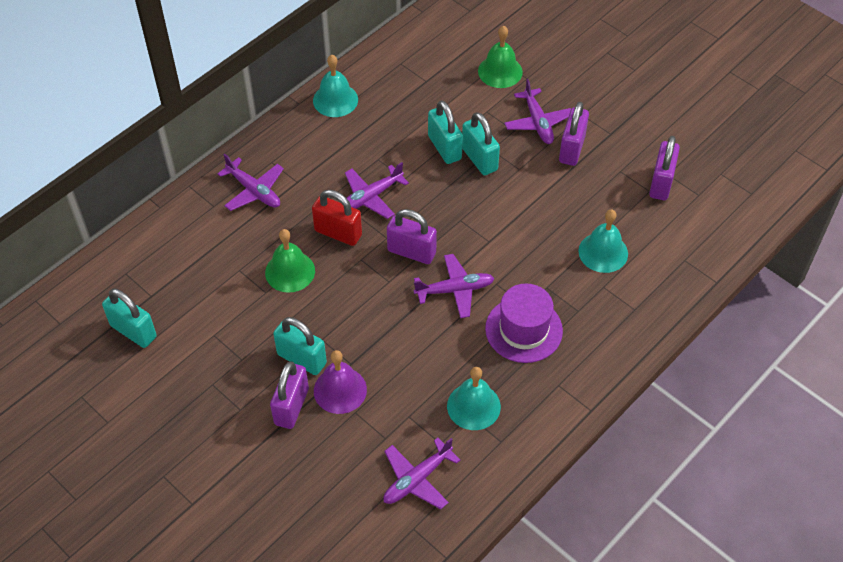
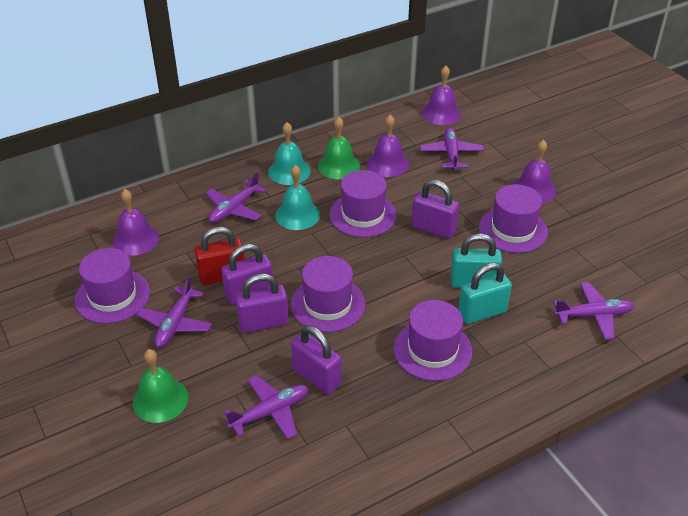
purple bell: 1 -> 4
purple hat: 1 -> 5
turquoise bell: 3 -> 2
turquoise padlock: 4 -> 2

